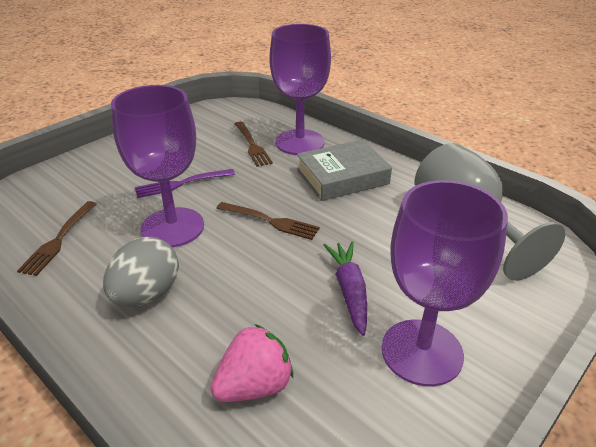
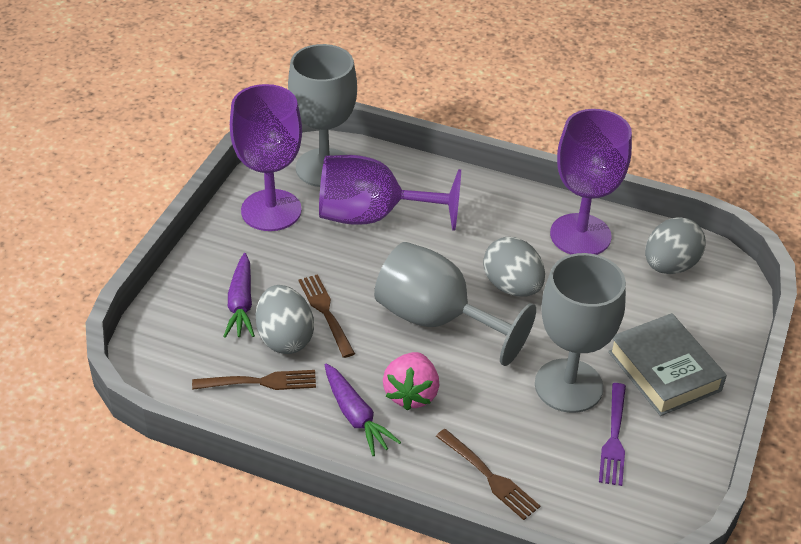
grey egg: 1 -> 3
grey goblet: 1 -> 3
purple carrot: 1 -> 2

